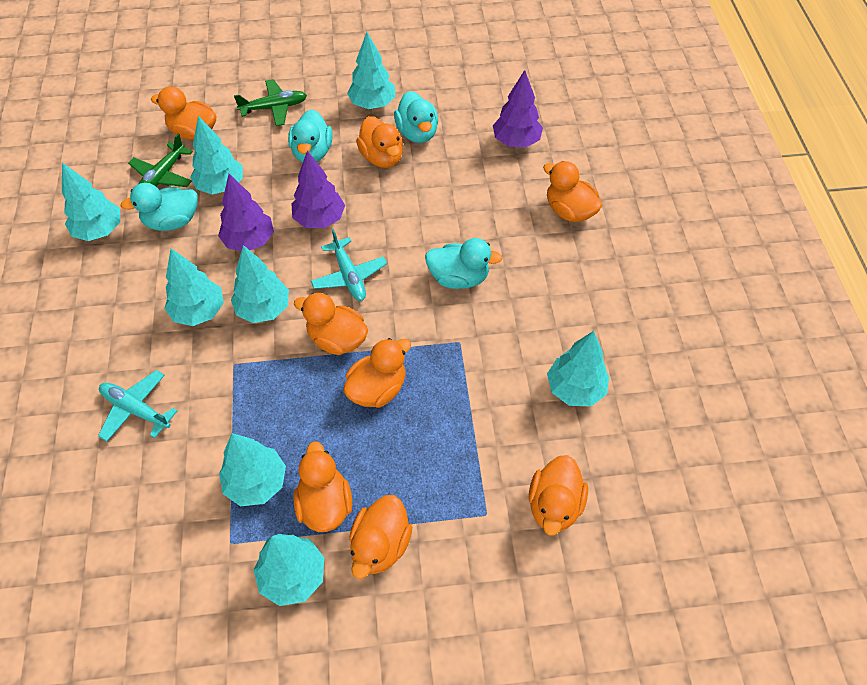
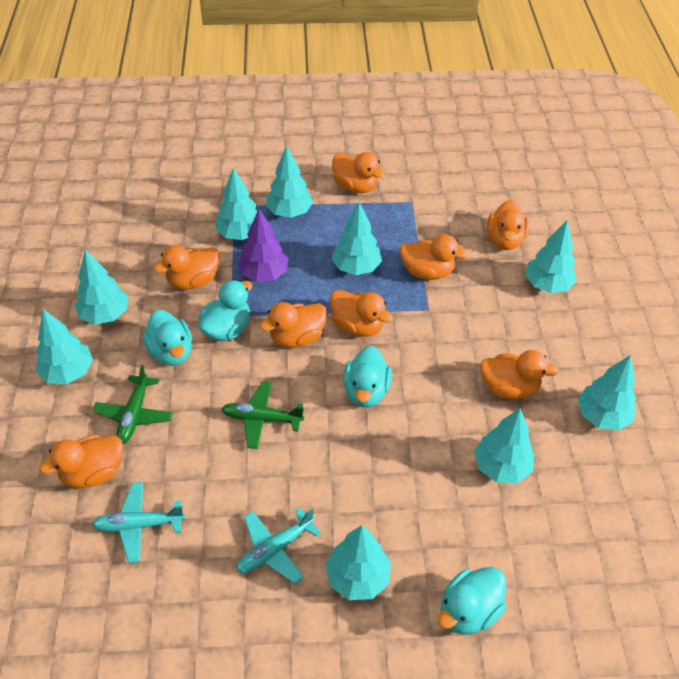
purple tree: 3 -> 1
turquoise tree: 8 -> 9

